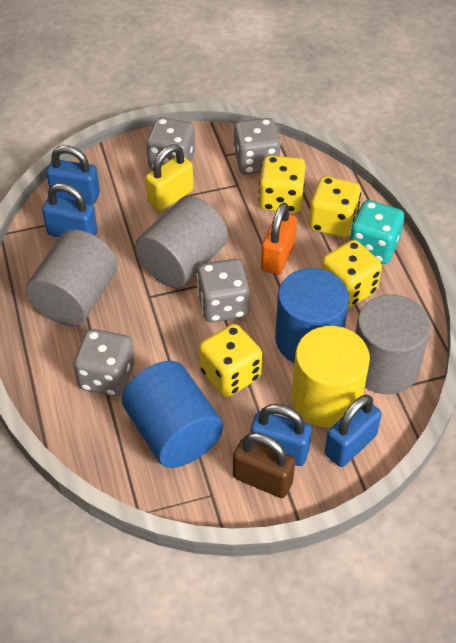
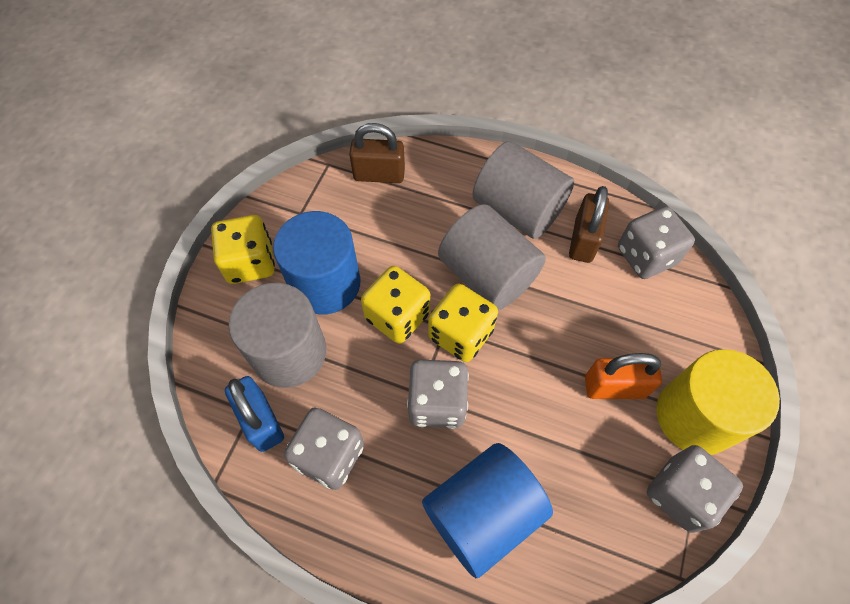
blue padlock: 4 -> 1
brown padlock: 1 -> 2
turquoise dice: 1 -> 0
yellow dice: 4 -> 3
yellow padlock: 1 -> 0

